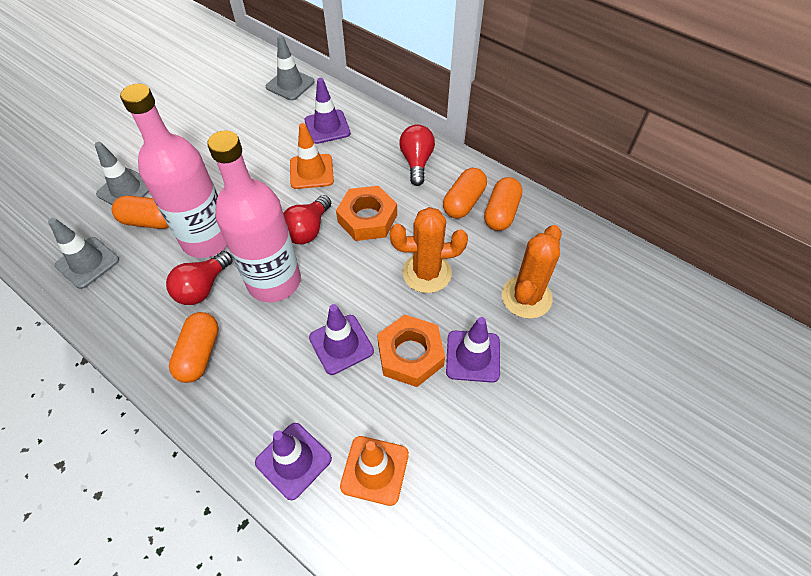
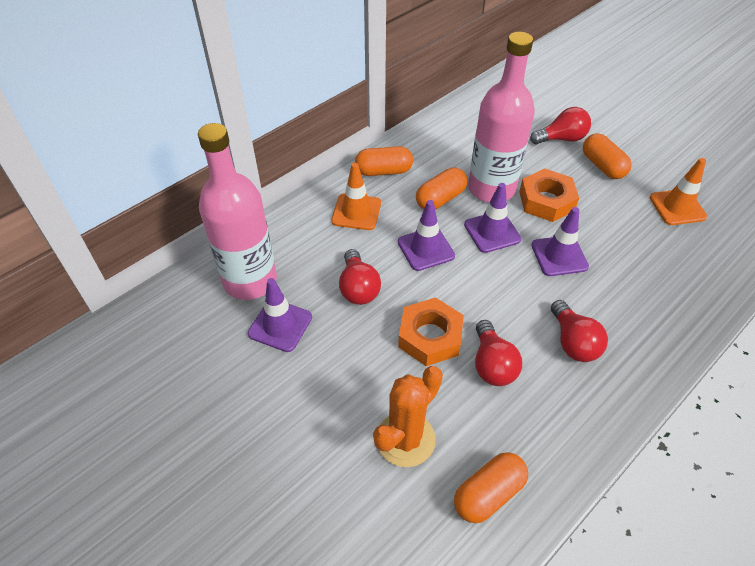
grey traffic cone: 3 -> 0
orange cactus: 2 -> 1
red light bulb: 3 -> 4

